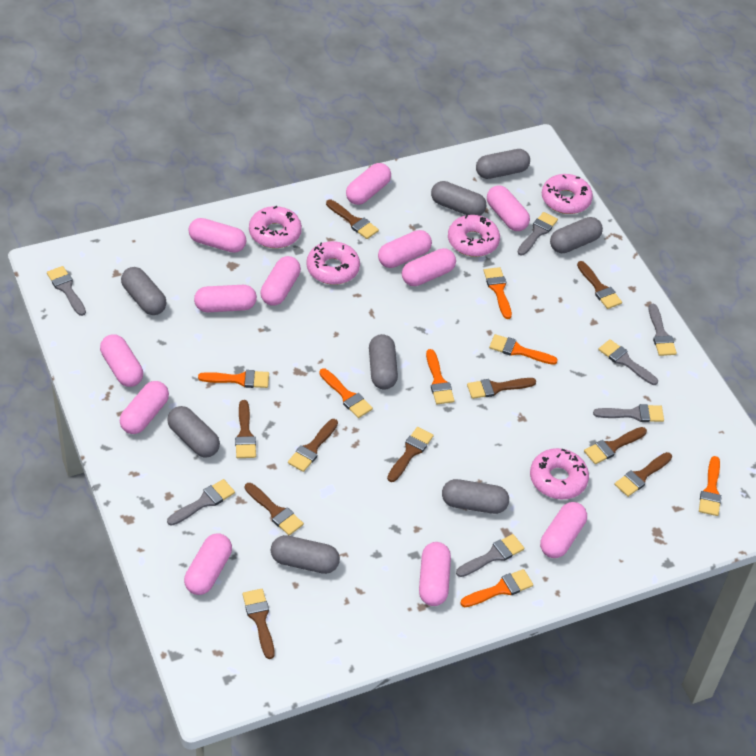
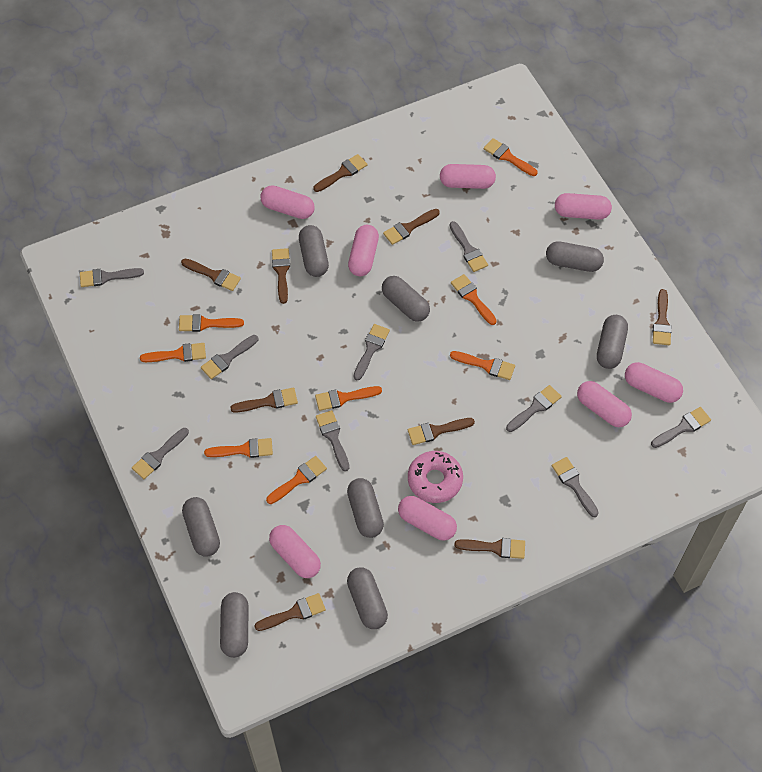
brown brush: 10 -> 9
grey brush: 7 -> 9
orange brush: 7 -> 8
pink capsule: 12 -> 8
pink donut: 5 -> 1

